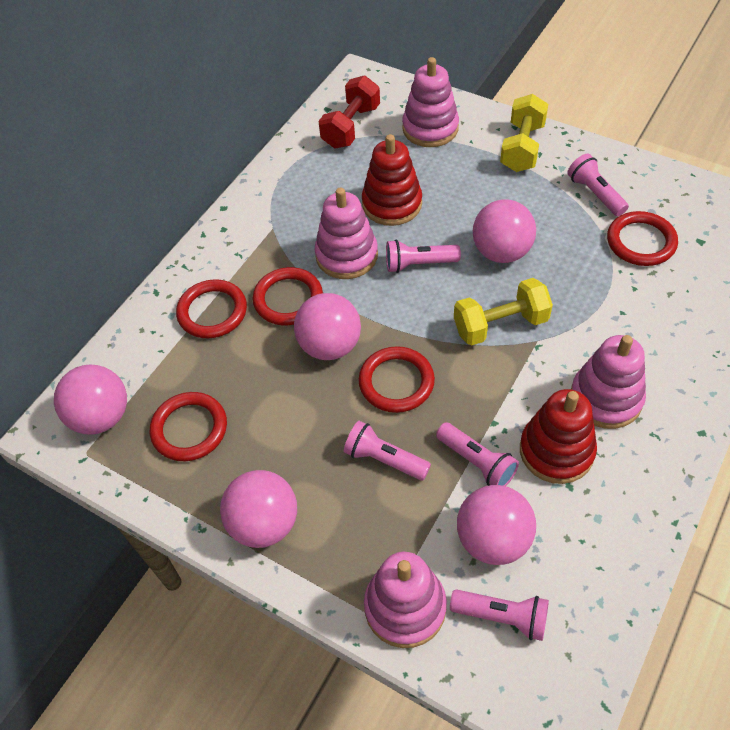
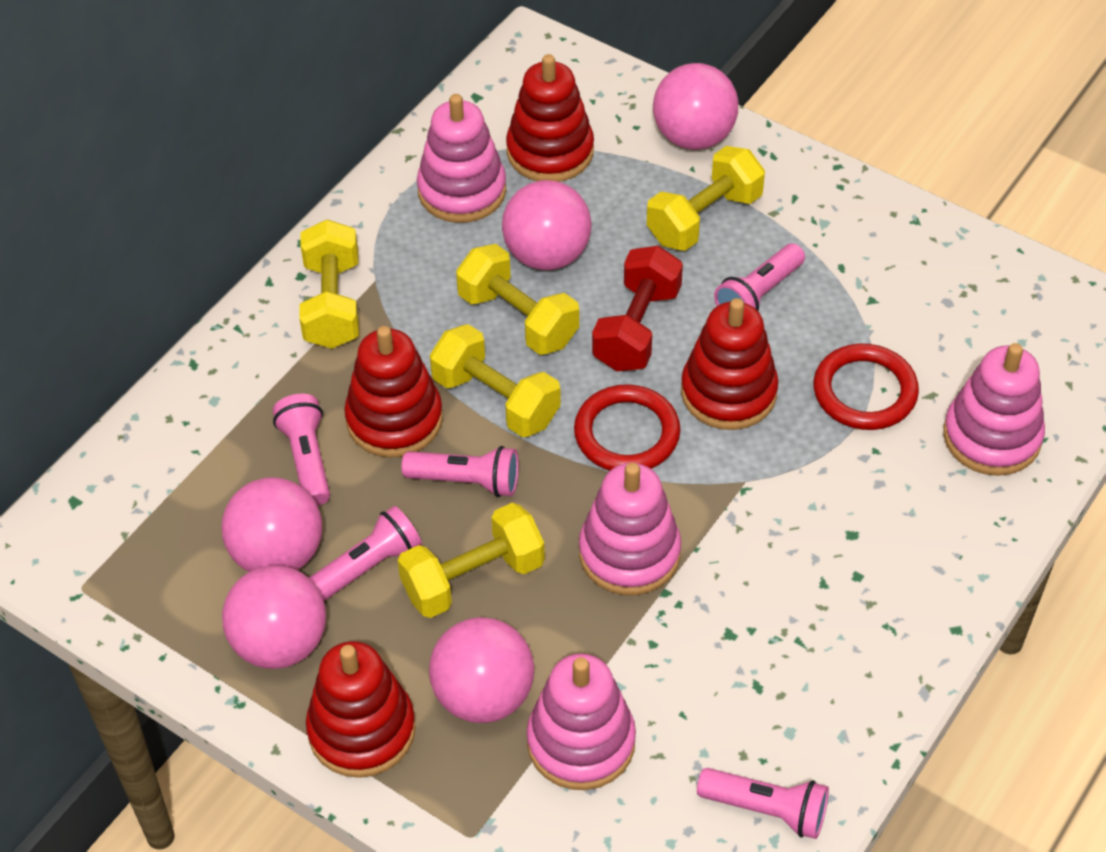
red ring: 5 -> 2
red stacking toy: 2 -> 4
yellow dumbbell: 2 -> 5

